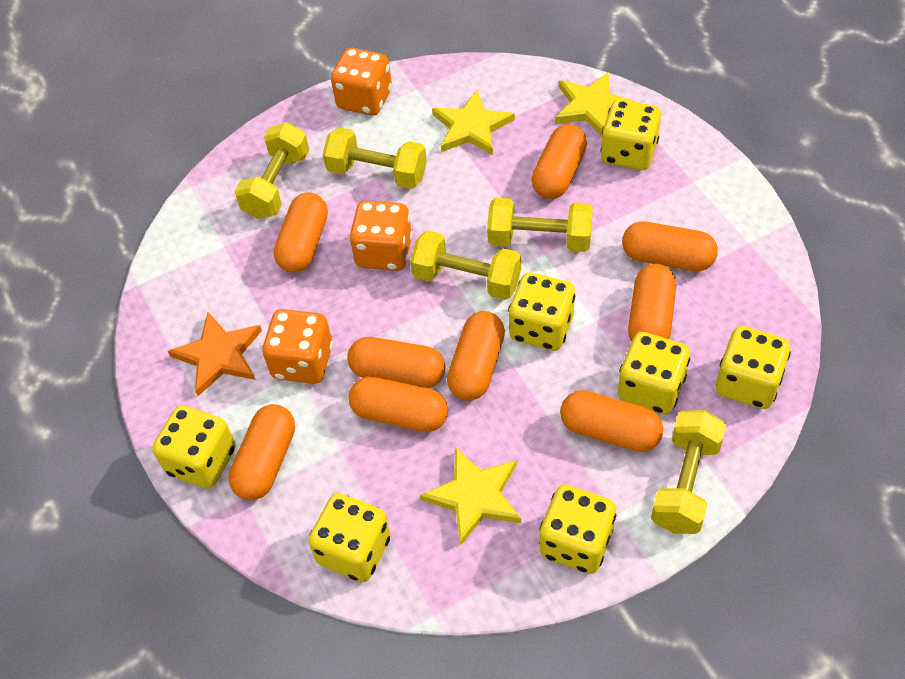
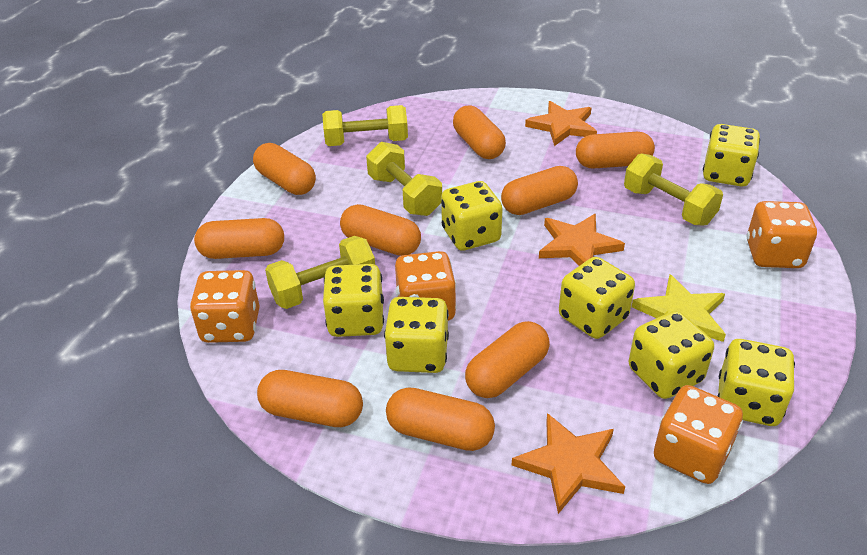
orange dice: 3 -> 4
orange star: 1 -> 3
yellow dumbbell: 5 -> 4
yellow star: 3 -> 1

